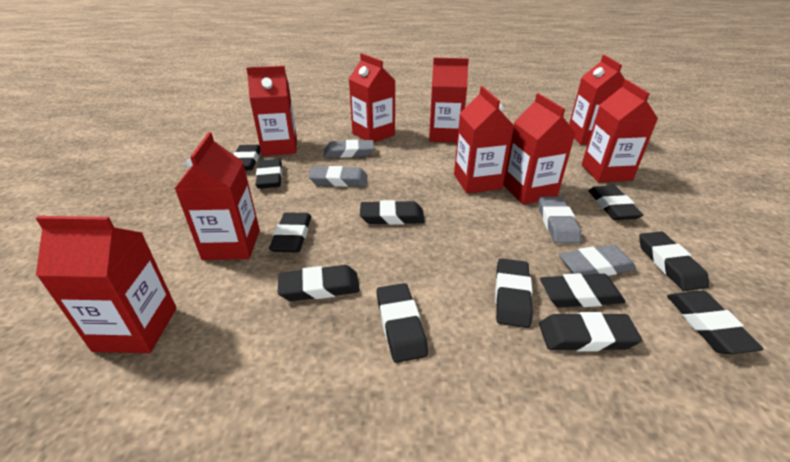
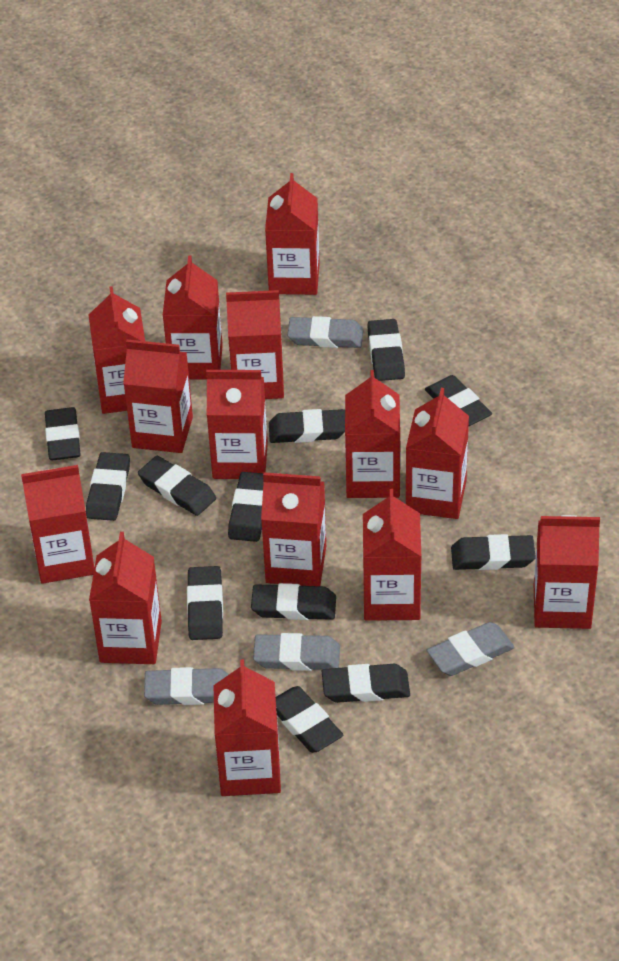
red carton: 9 -> 14

